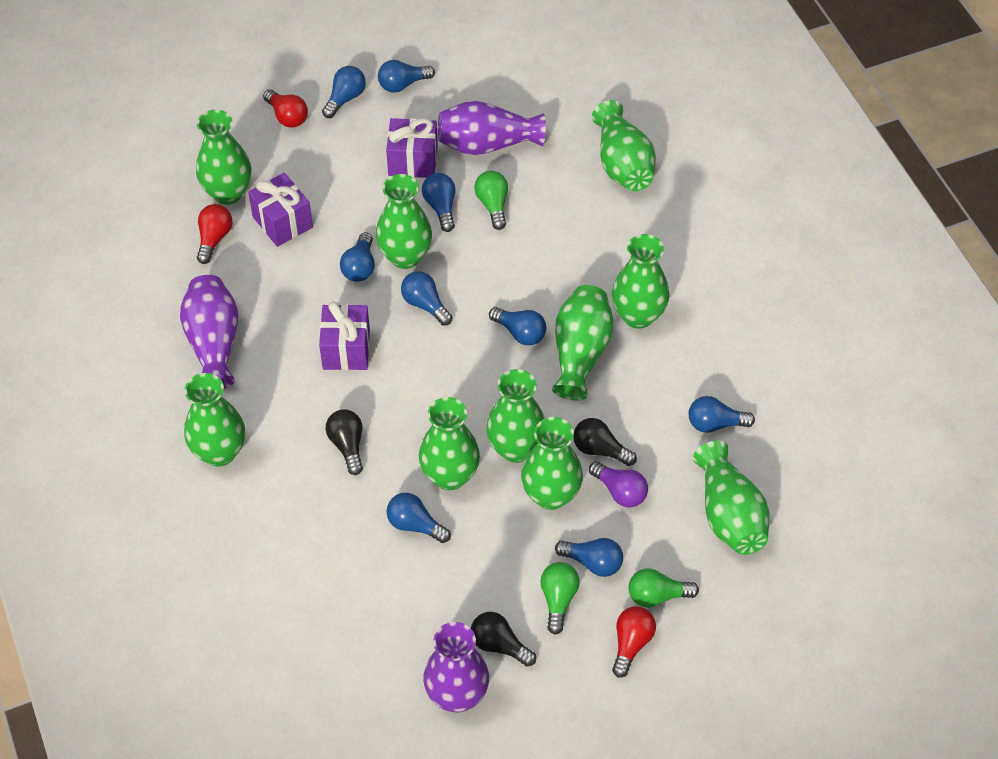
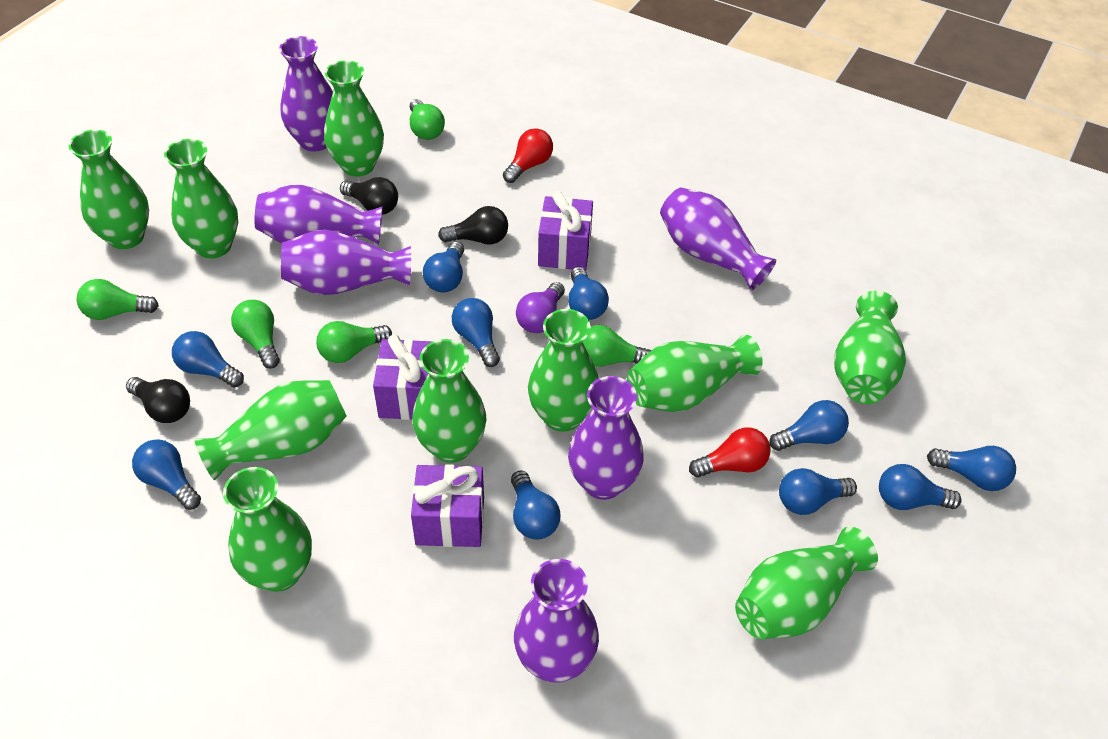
blue light bulb: 9 -> 10
green light bulb: 3 -> 5
purple vase: 3 -> 6
red light bulb: 3 -> 2

